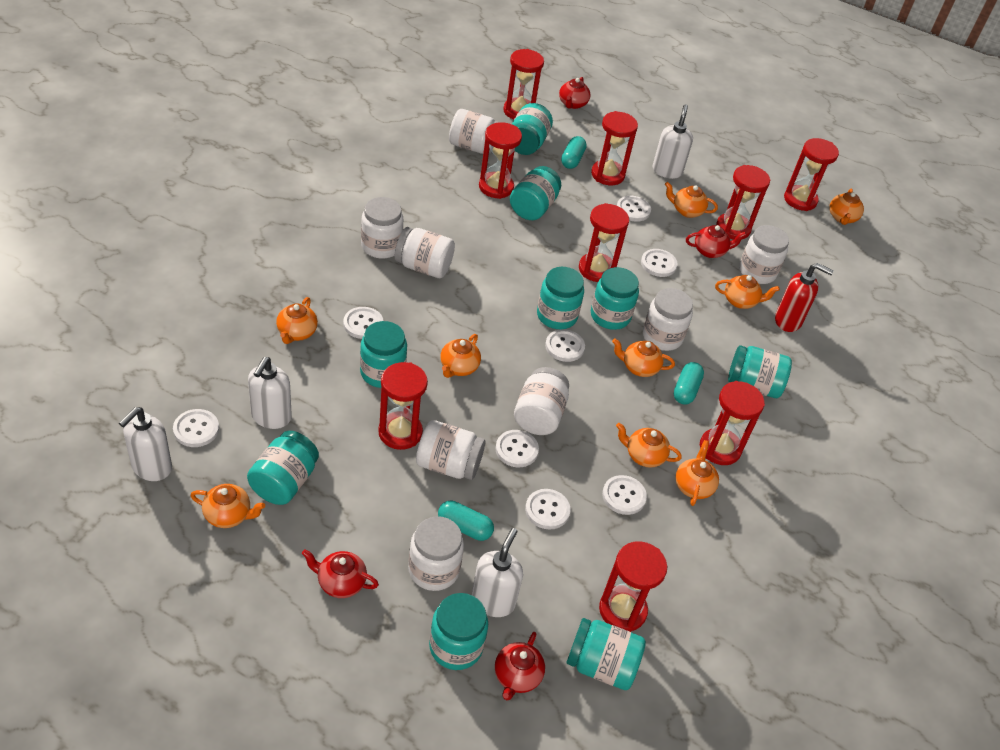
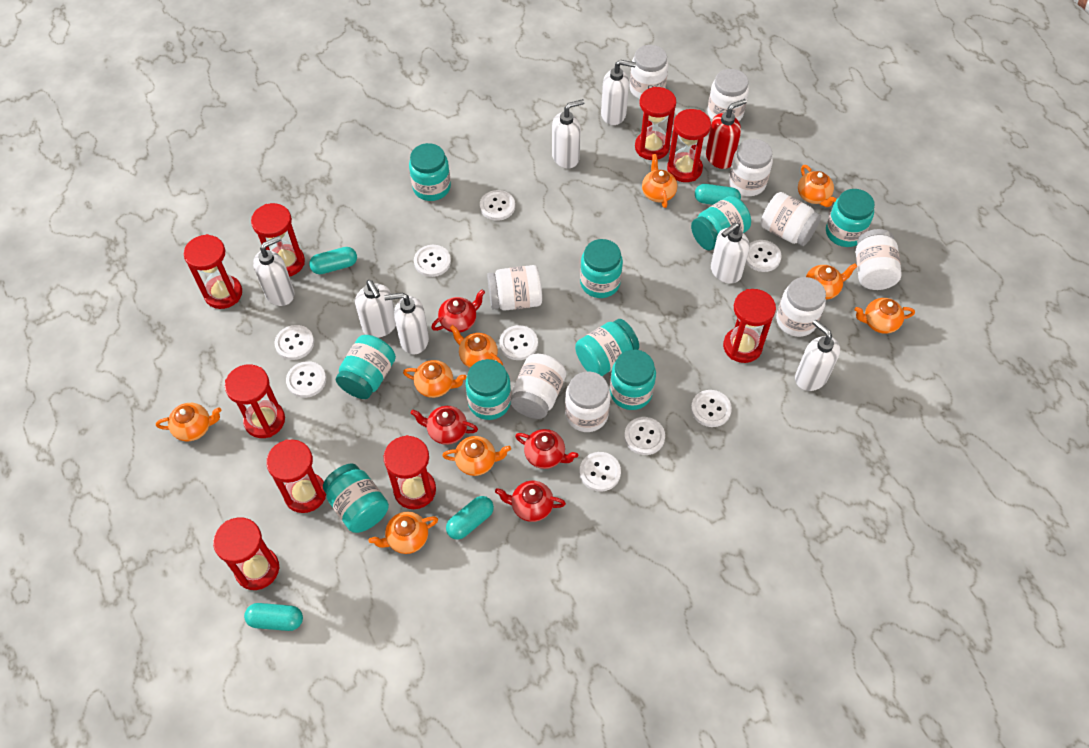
turquoise capsule: 3 -> 4
white button: 8 -> 9
white jar: 8 -> 9
white soap dispenser: 4 -> 7

